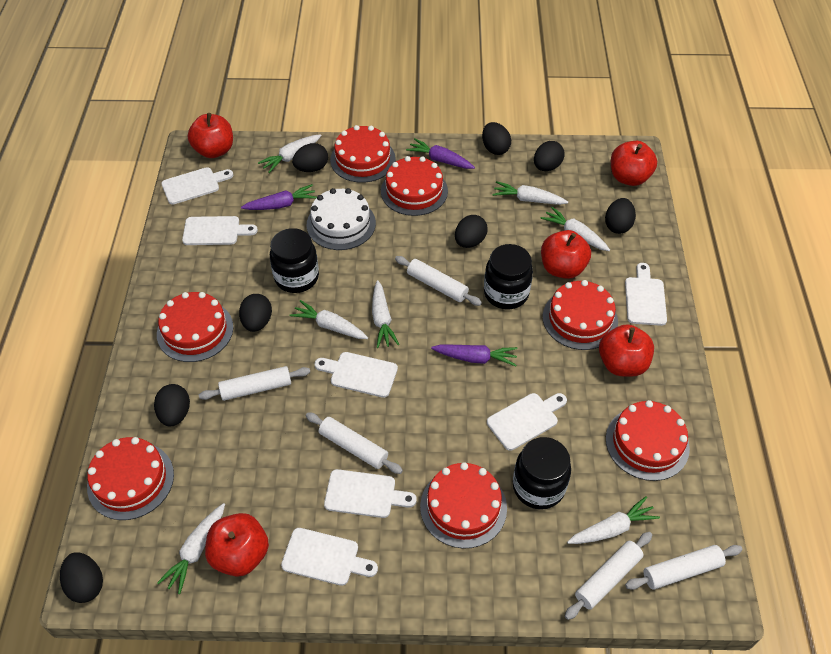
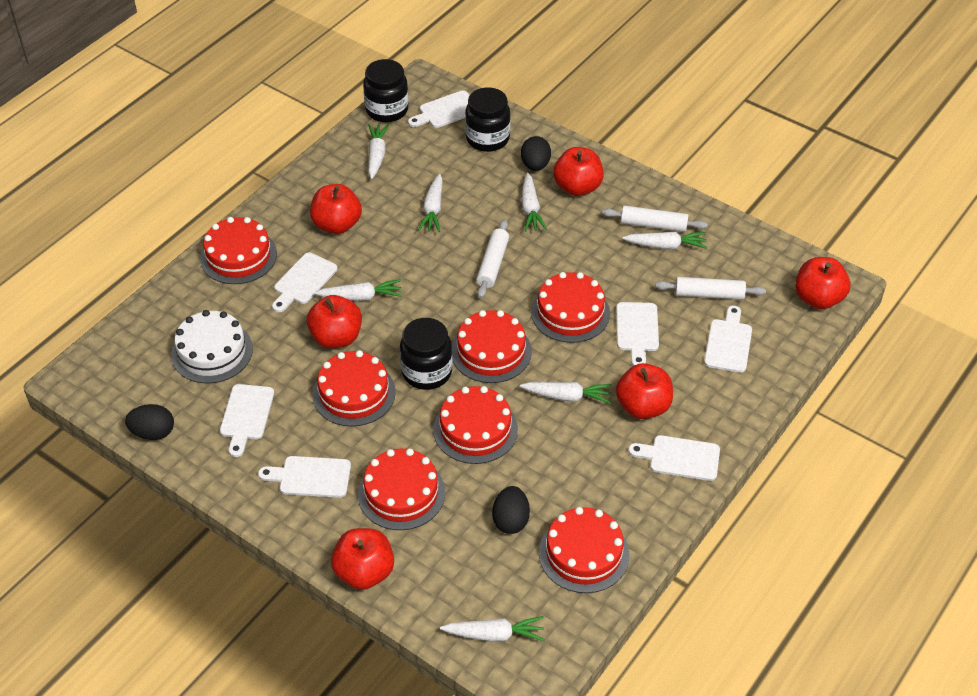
black egg: 8 -> 3
purple carrot: 3 -> 0
red apple: 5 -> 6
white rolling pin: 5 -> 3

